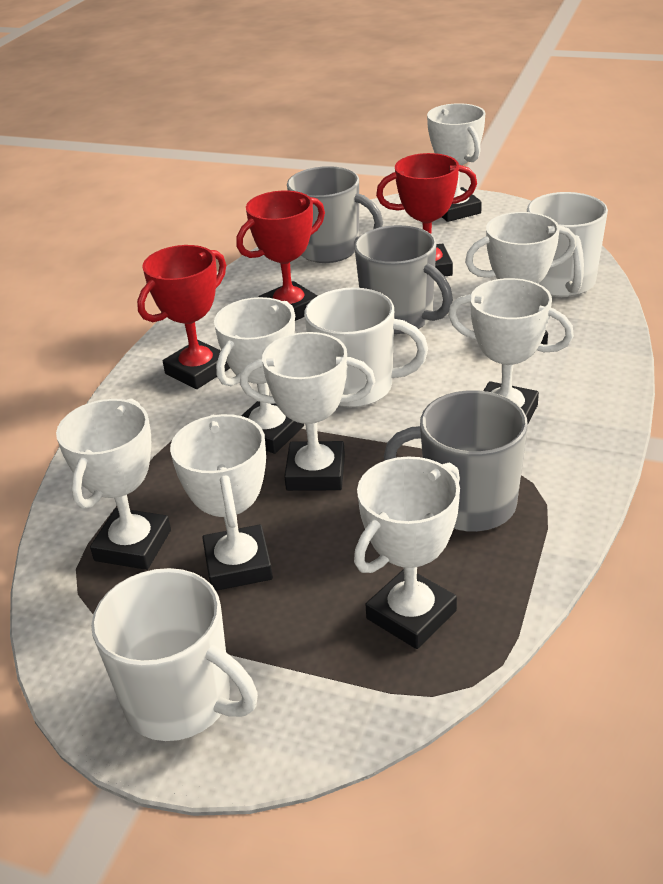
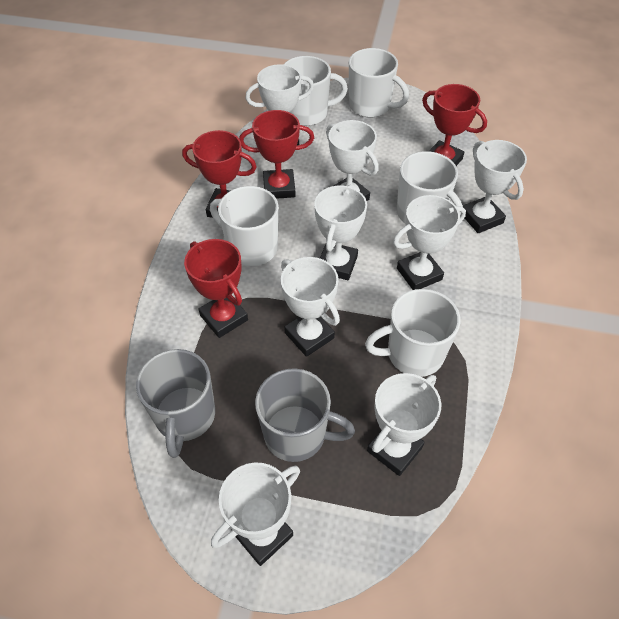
grey mug: 3 -> 2
red trophy: 3 -> 4
white mug: 3 -> 5

